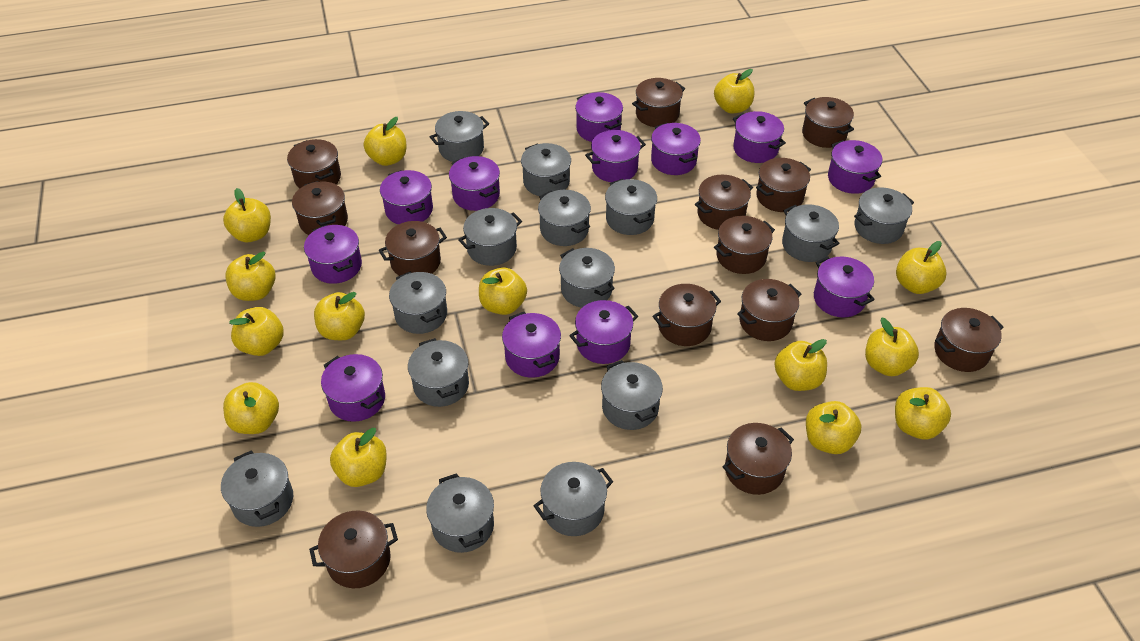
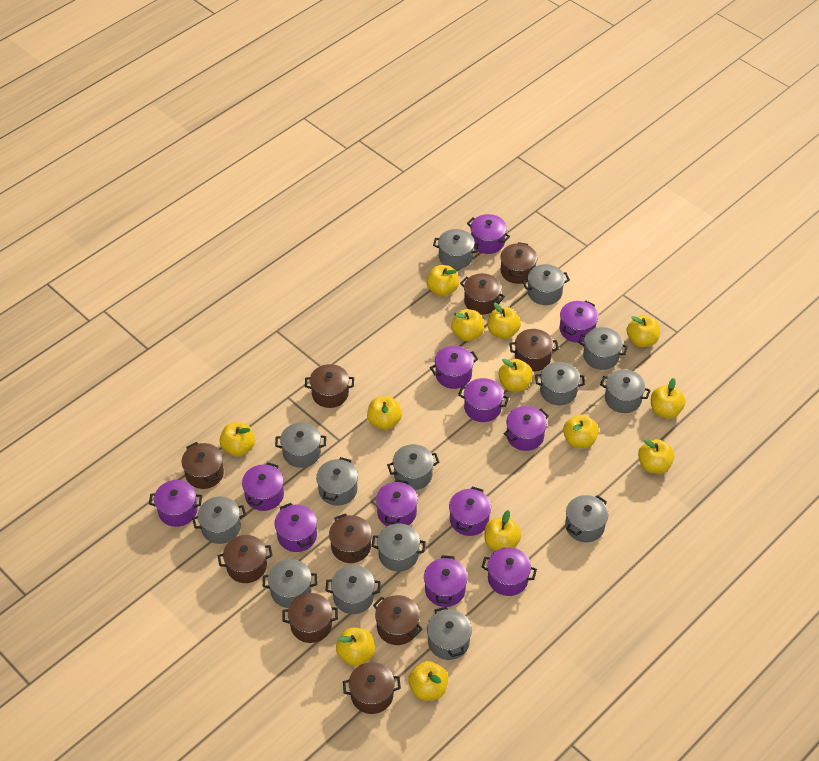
brown pot: 13 -> 10
yellow apple: 14 -> 13

